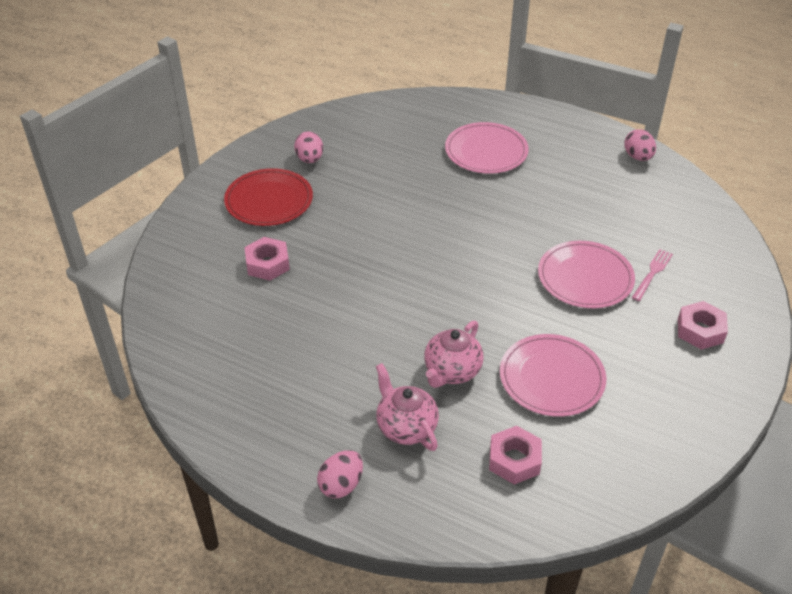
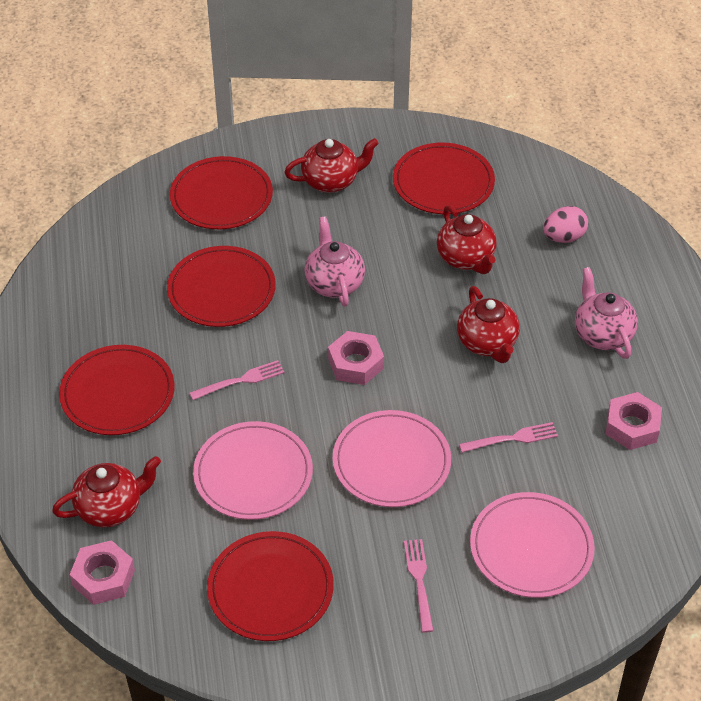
pink egg: 3 -> 1
pink fork: 1 -> 3
red plate: 1 -> 5
red teapot: 0 -> 4

